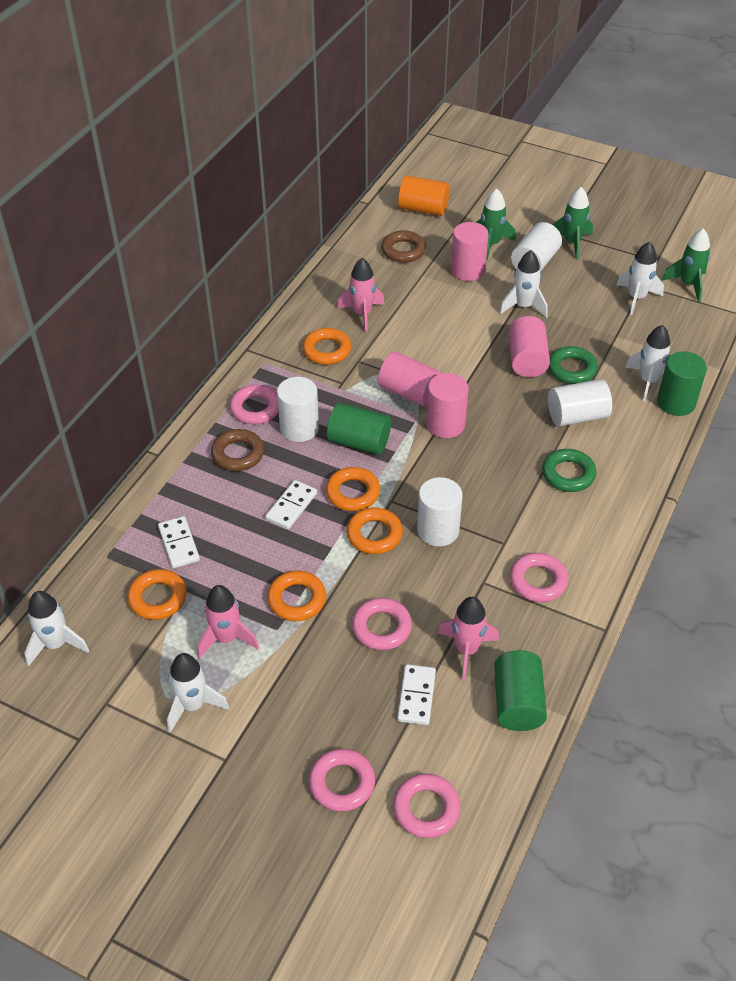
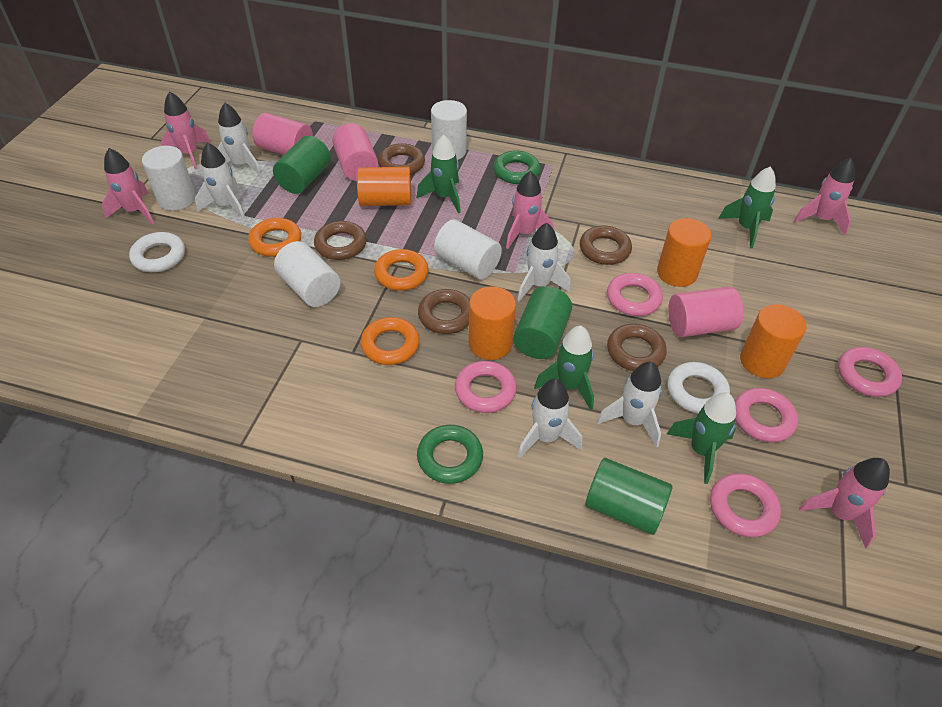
brown ring: 2 -> 5
green rocket: 3 -> 4
orange cylinder: 1 -> 4
orange ring: 5 -> 3
pink cylinder: 4 -> 3
pink rocket: 3 -> 5
white domino: 3 -> 0
white ring: 0 -> 2

